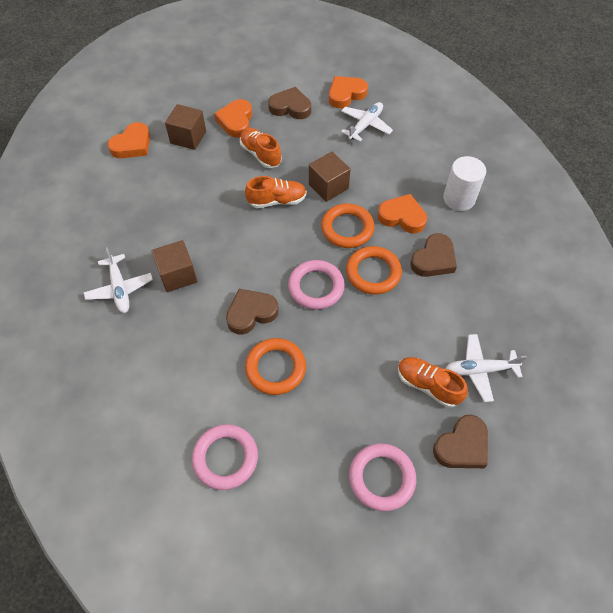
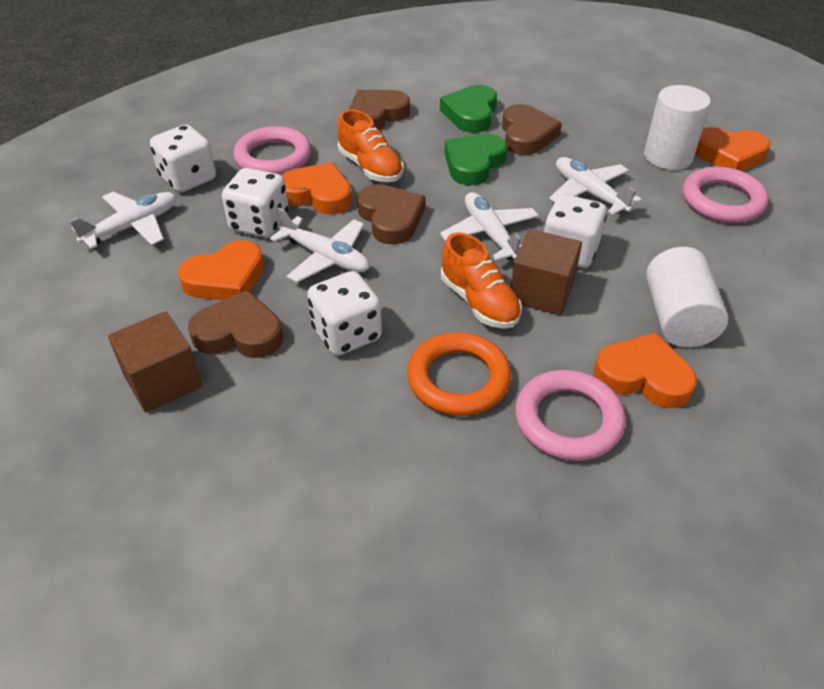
brown cube: 3 -> 2
green heart: 0 -> 2
orange ring: 3 -> 1
orange shoe: 3 -> 2
white cylinder: 1 -> 2
white dice: 0 -> 4
white plane: 3 -> 4

